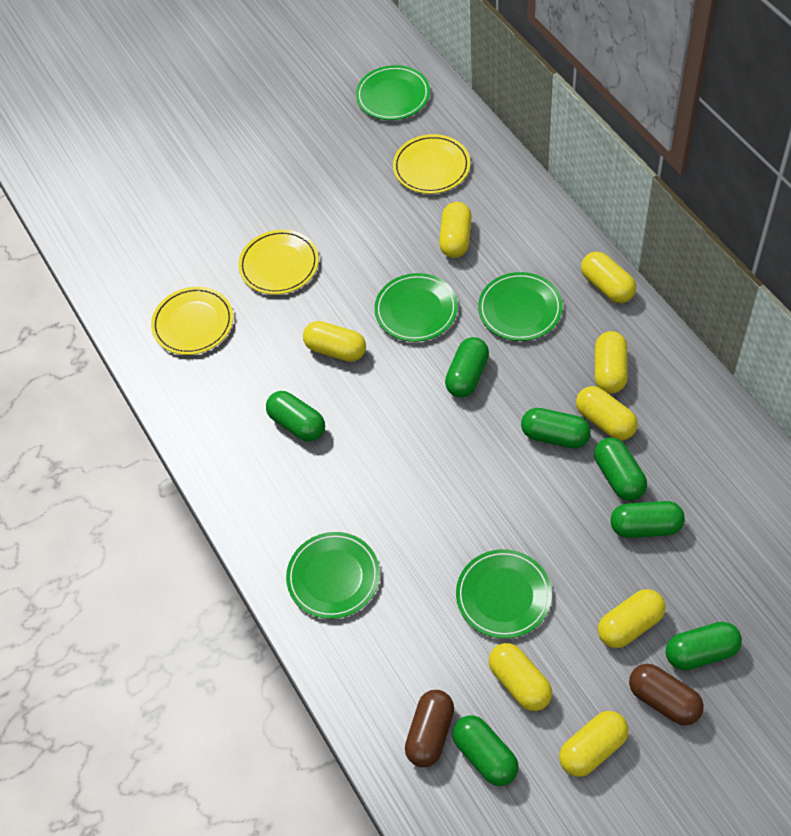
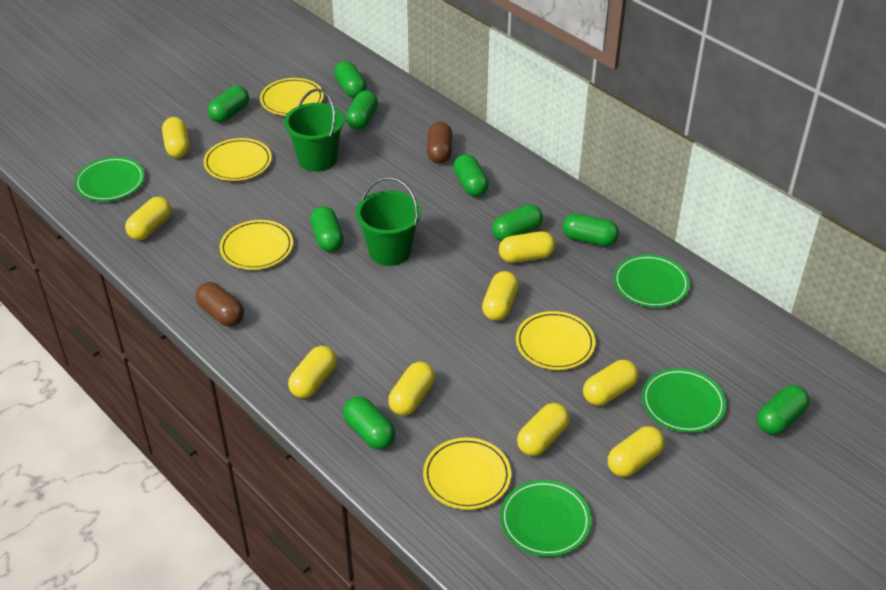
green bucket: 0 -> 2
green capsule: 7 -> 9
green plate: 5 -> 4
yellow capsule: 8 -> 9
yellow plate: 3 -> 5

